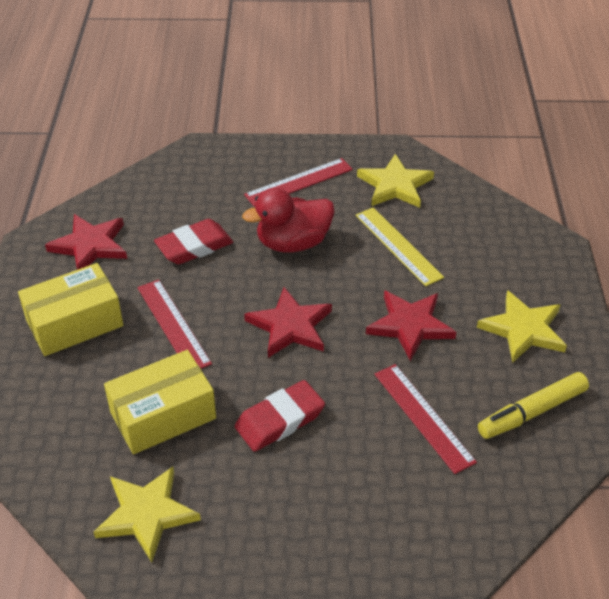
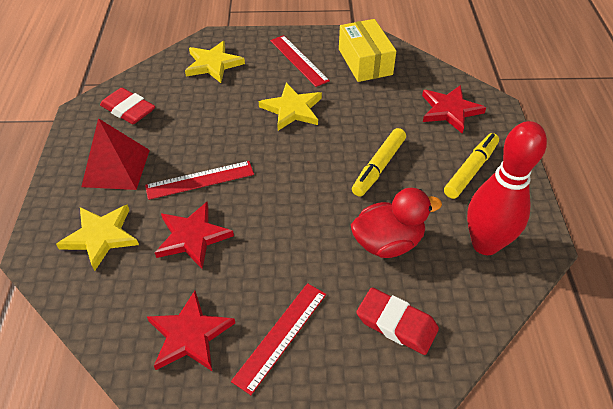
red bowling pin: 0 -> 1
red pyramid: 0 -> 1
yellow box: 2 -> 1
yellow marker: 1 -> 2
yellow ruler: 1 -> 0

